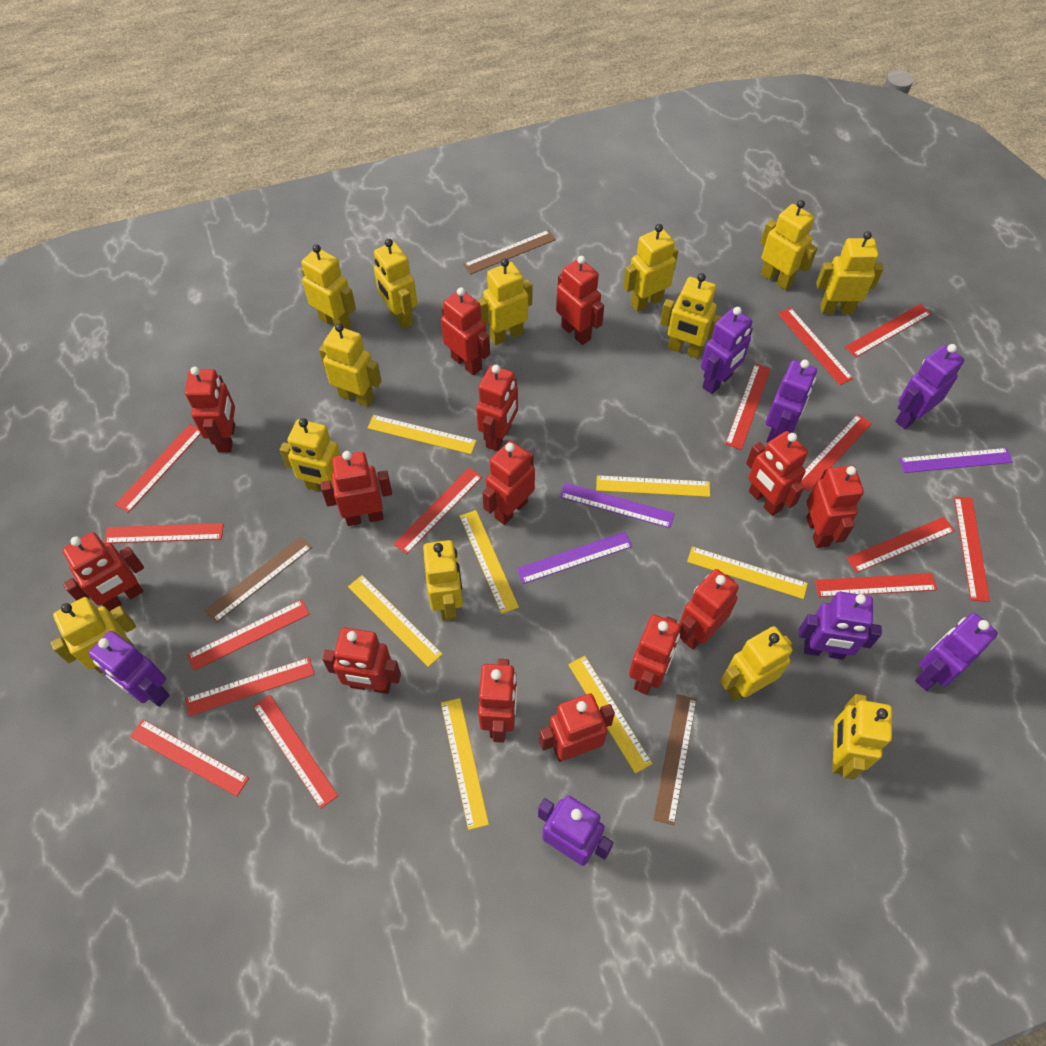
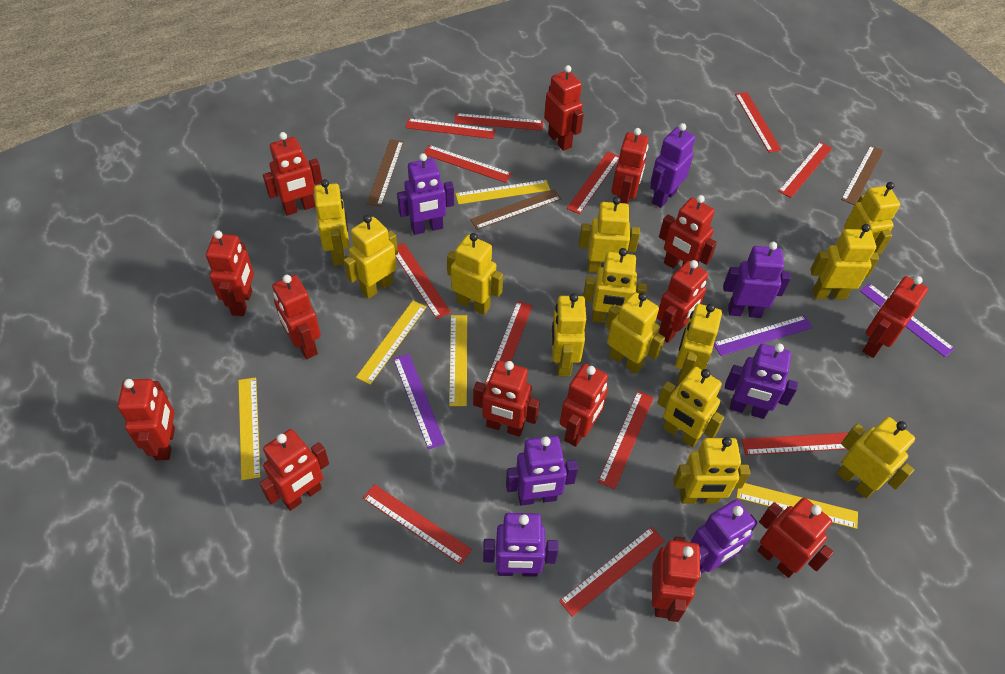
red ruler: 14 -> 12
yellow ruler: 7 -> 5

